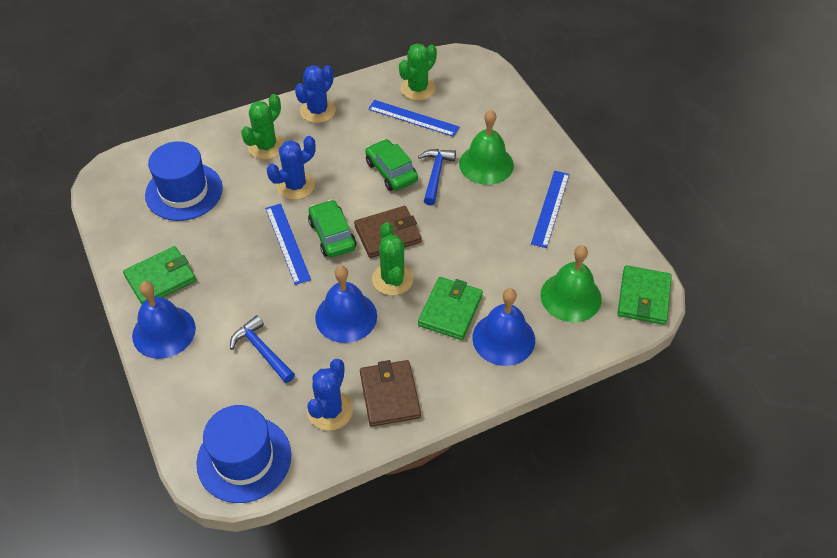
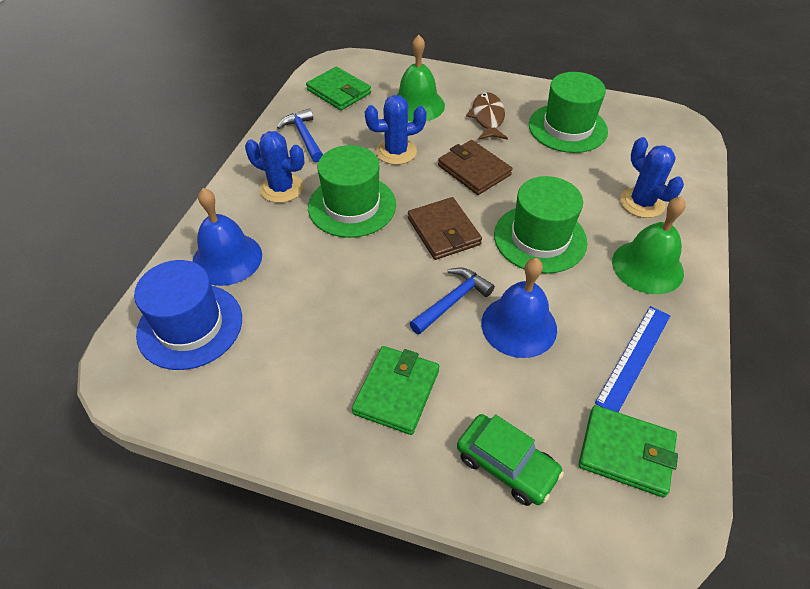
blue bell: 3 -> 2
blue hat: 2 -> 1
blue ruler: 3 -> 1
brown fish: 0 -> 1
green cactus: 3 -> 0
green car: 2 -> 1
green hat: 0 -> 3

